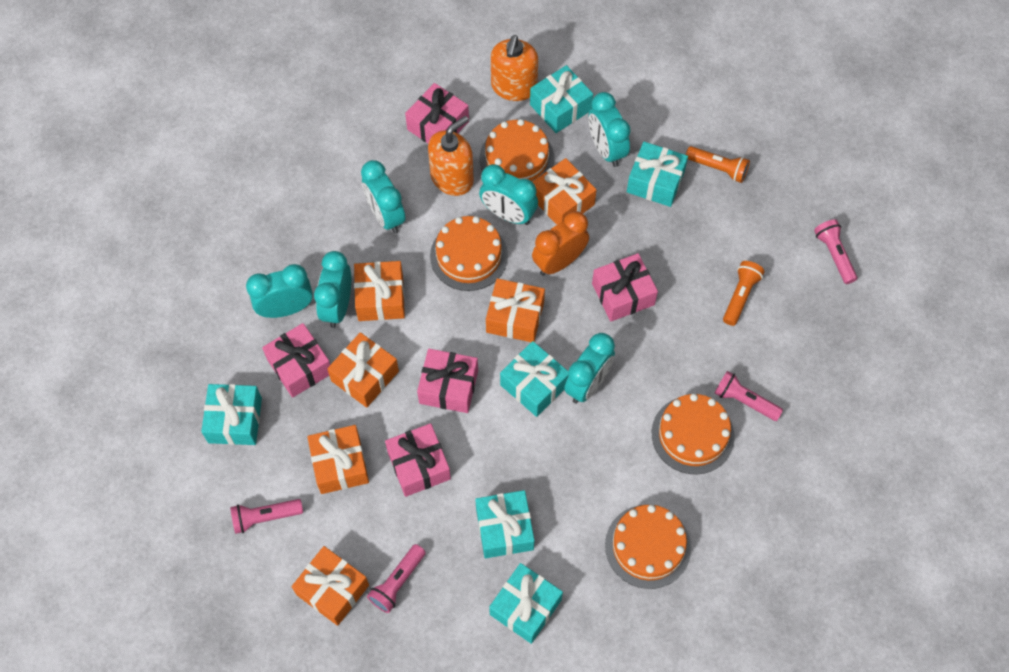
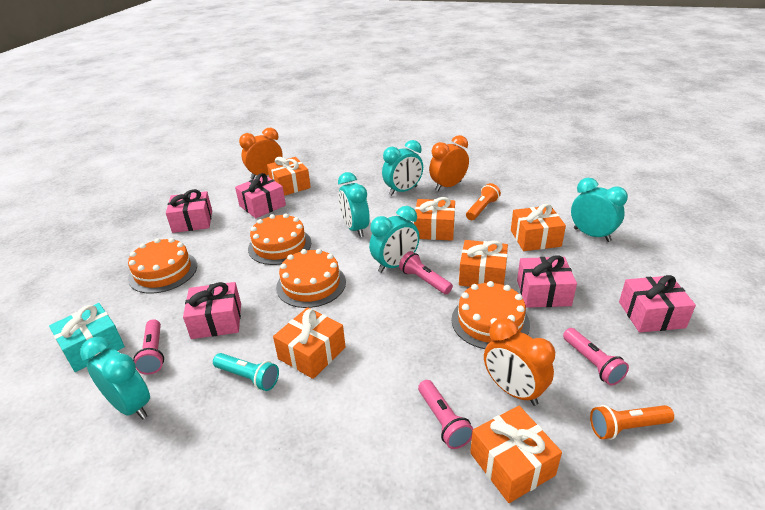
orange clock: 1 -> 3
orange soap dispenser: 2 -> 0
turquoise clock: 6 -> 5
turquoise flashlight: 0 -> 1
turquoise gift: 6 -> 1

